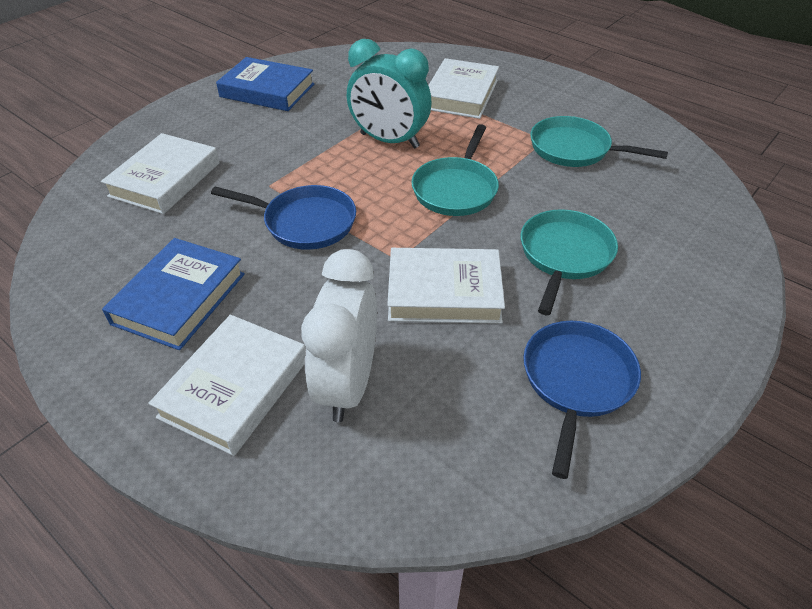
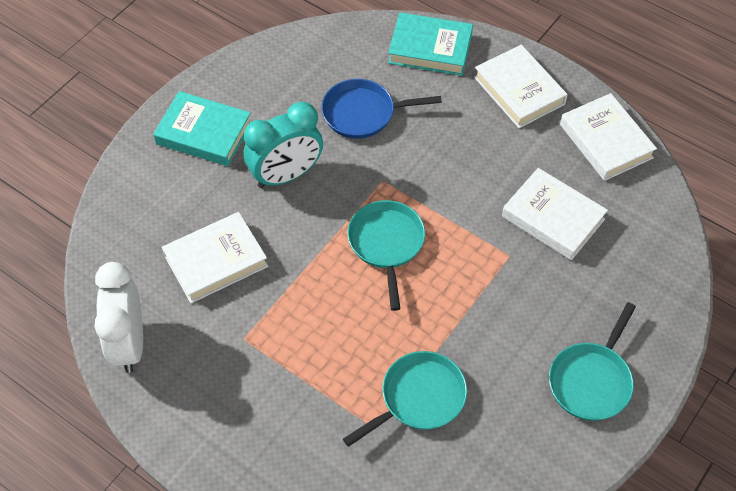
blue book: 2 -> 0
blue pan: 2 -> 1
turquoise book: 0 -> 2

